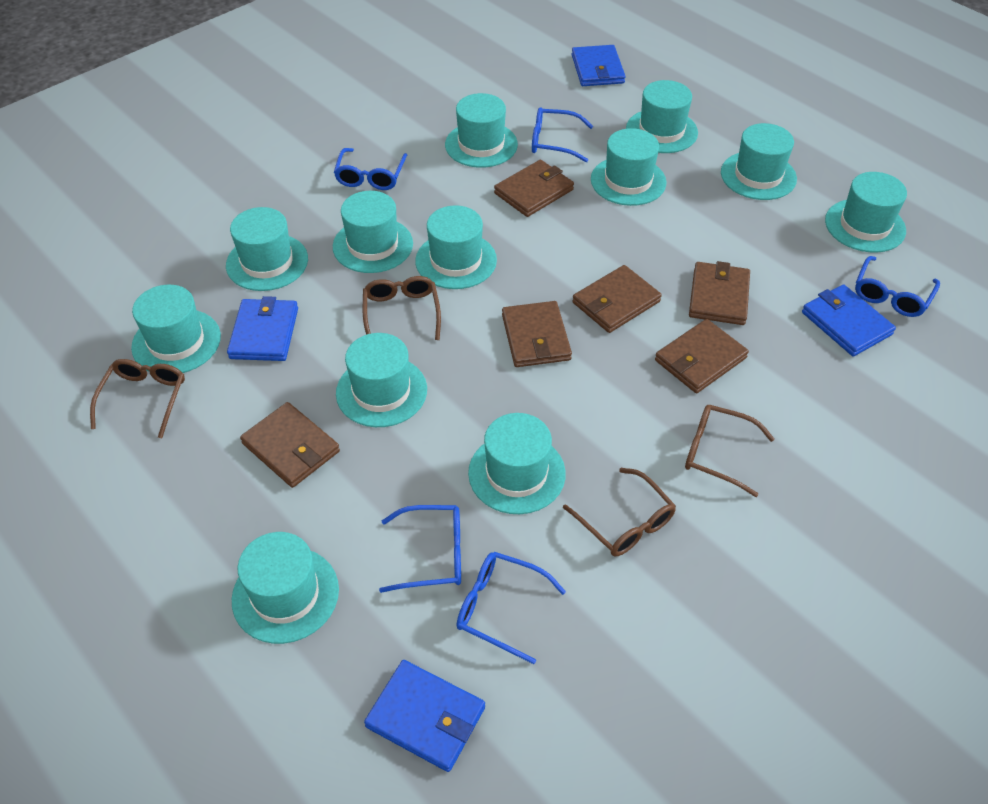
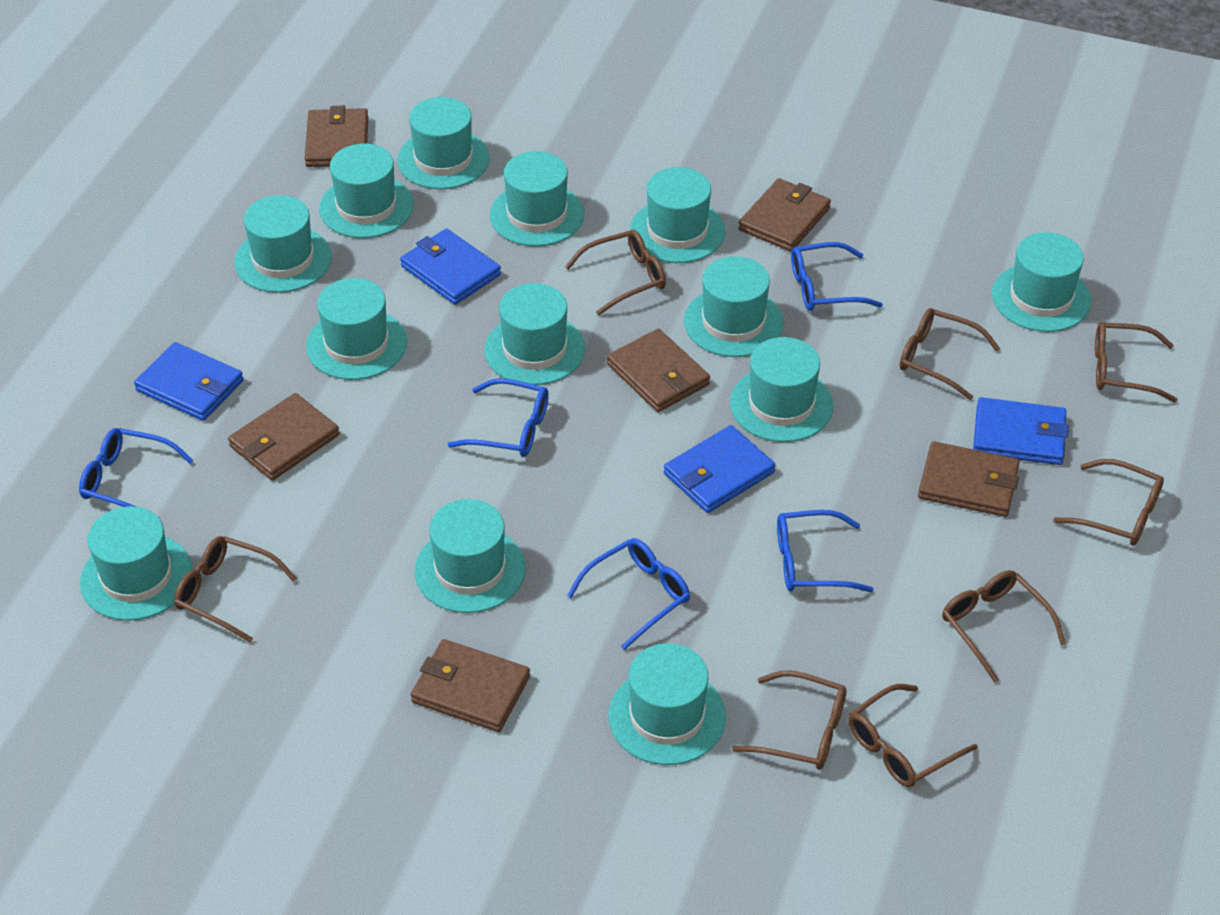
brown glasses: 4 -> 8
turquoise hat: 12 -> 13

